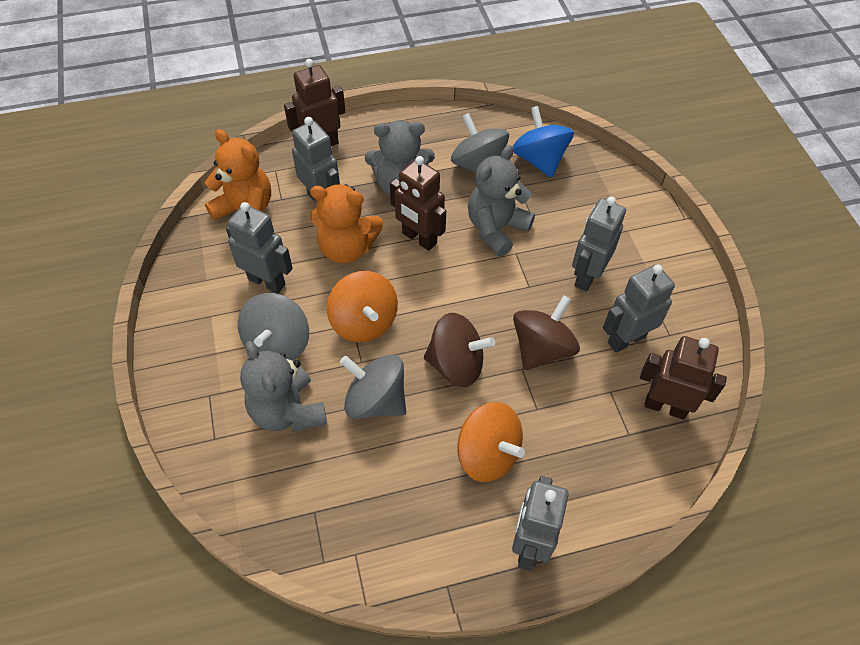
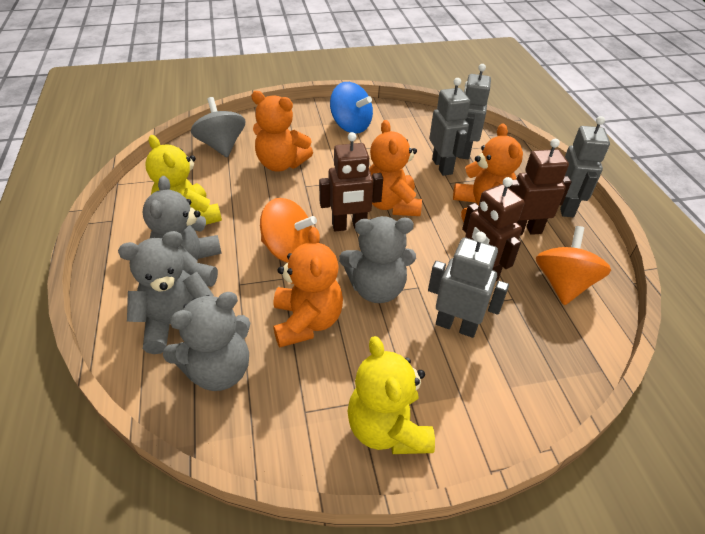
brown spinning top: 2 -> 0
grey robot: 5 -> 4
grey spinning top: 3 -> 1
grey teddy bear: 3 -> 4
orange teddy bear: 2 -> 4
yellow teddy bear: 0 -> 2

